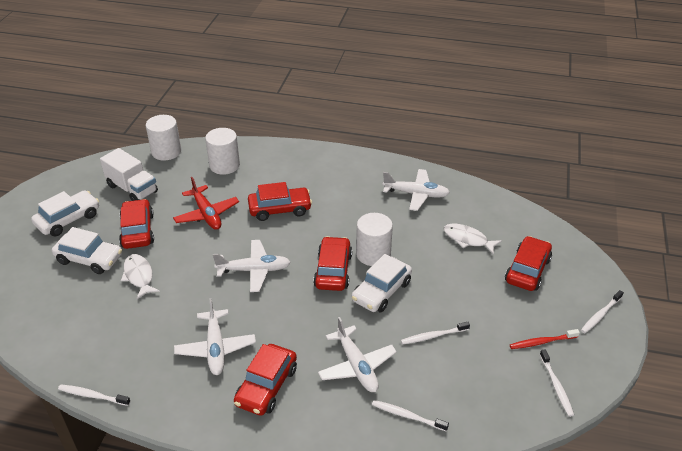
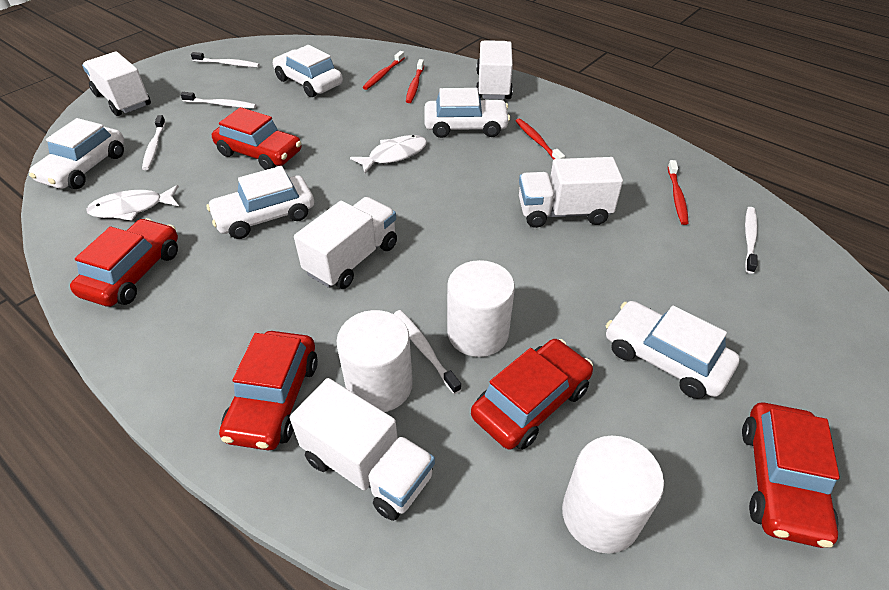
red plane: 1 -> 0
red toothbrush: 1 -> 4
white car: 3 -> 5
white plane: 4 -> 0
white truck: 1 -> 5

